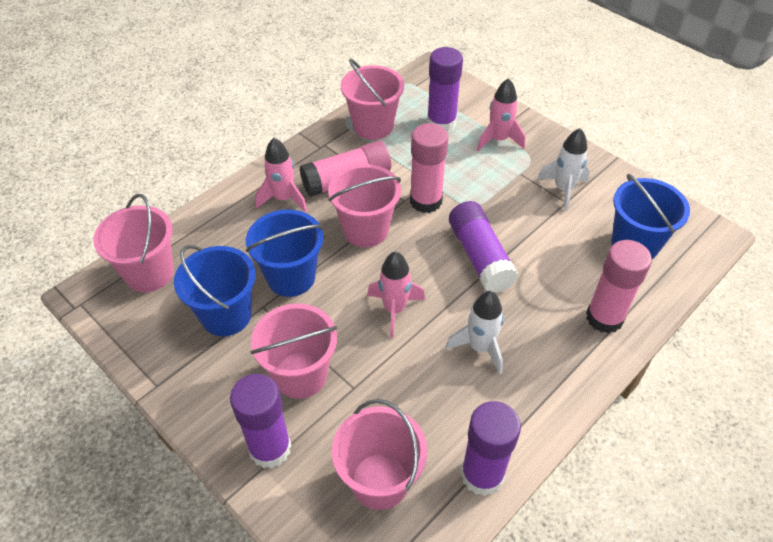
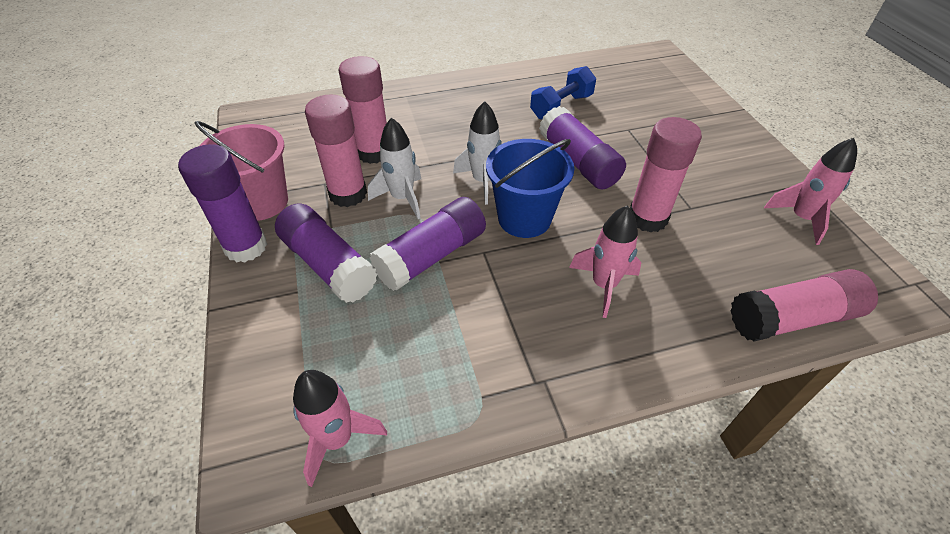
blue bucket: 3 -> 1
blue dumbbell: 0 -> 1
pink bucket: 5 -> 1
pink glue stick: 3 -> 4

